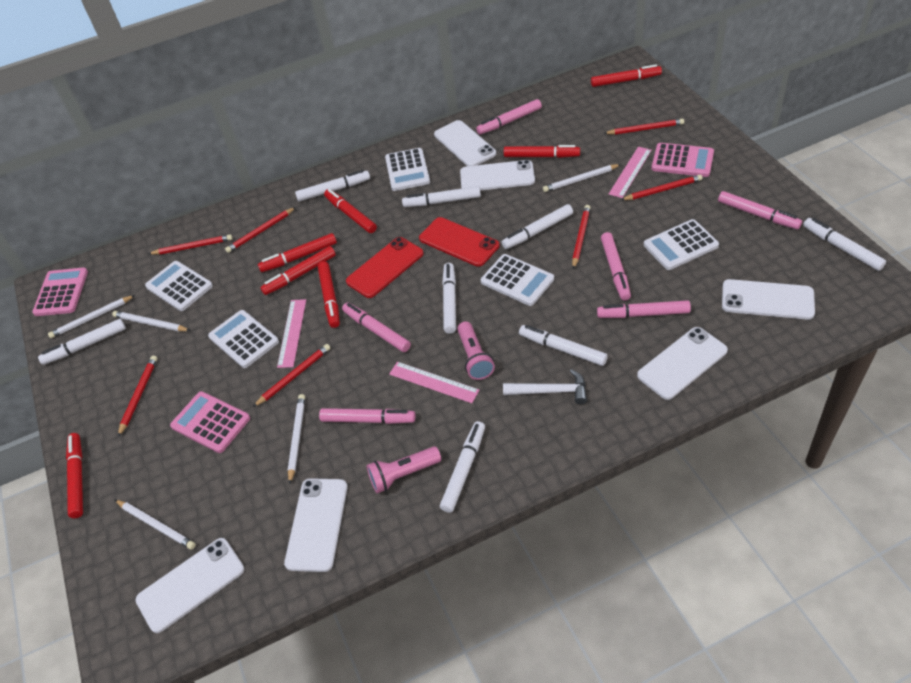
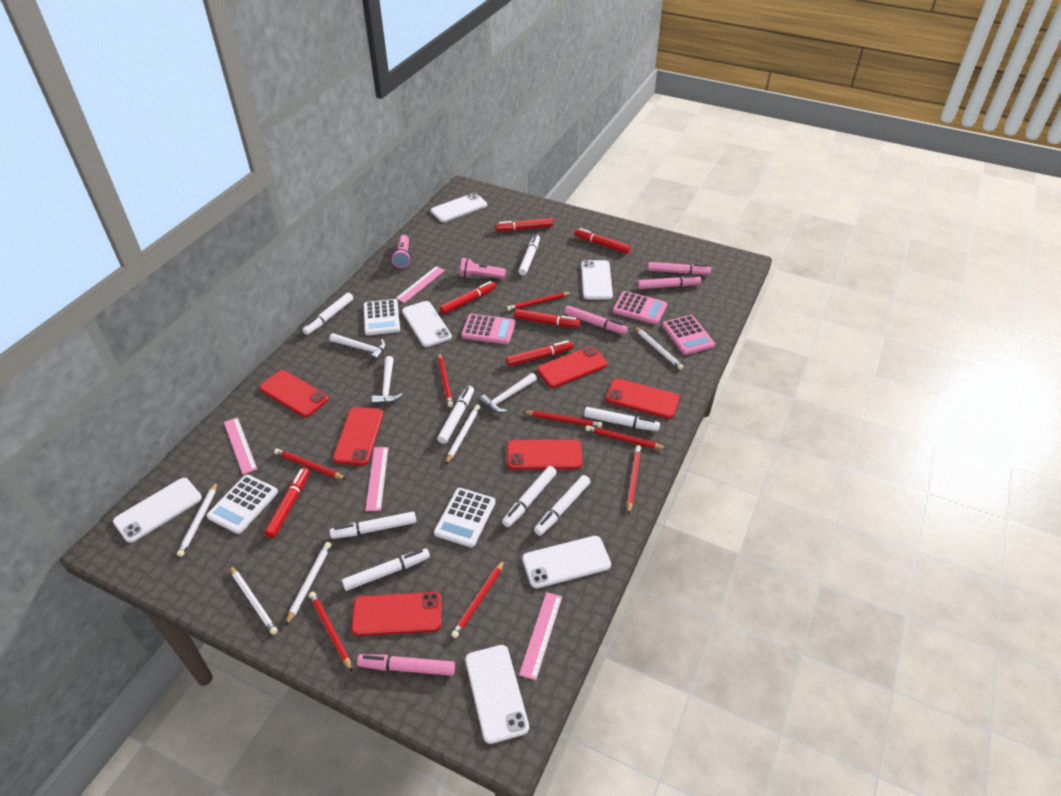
pink marker: 6 -> 4
pink ruler: 3 -> 4
red marker: 7 -> 6
red pencil: 7 -> 8
red phone: 2 -> 6
white calculator: 5 -> 3
white hammer: 1 -> 3

